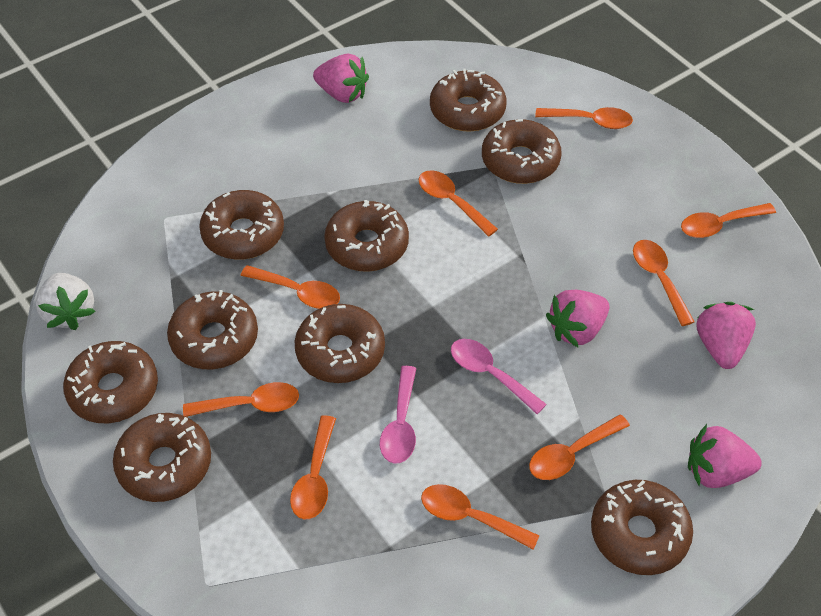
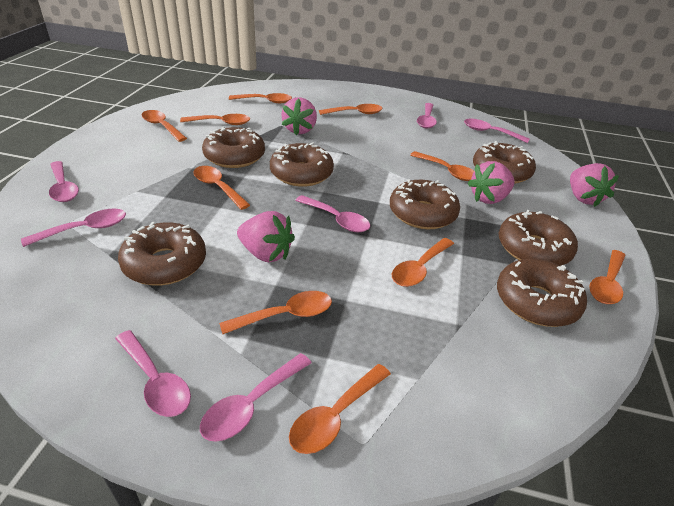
brown donut: 9 -> 7
orange spoon: 9 -> 10
pink spoon: 2 -> 7
white strawberry: 1 -> 0

